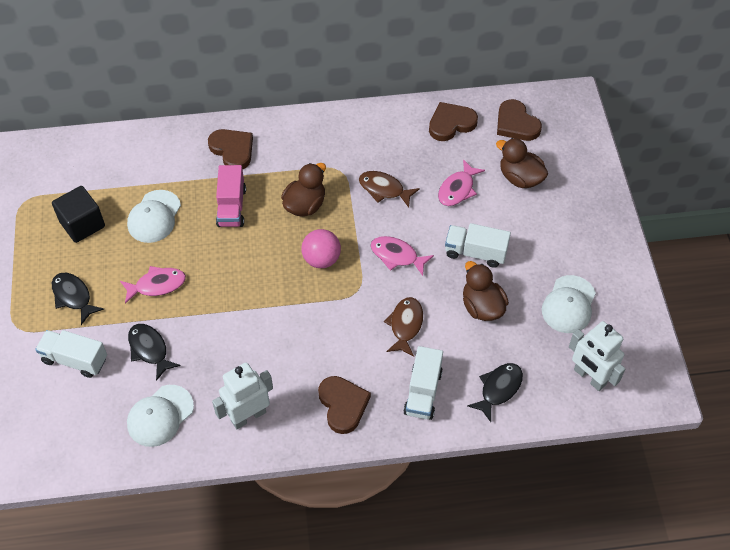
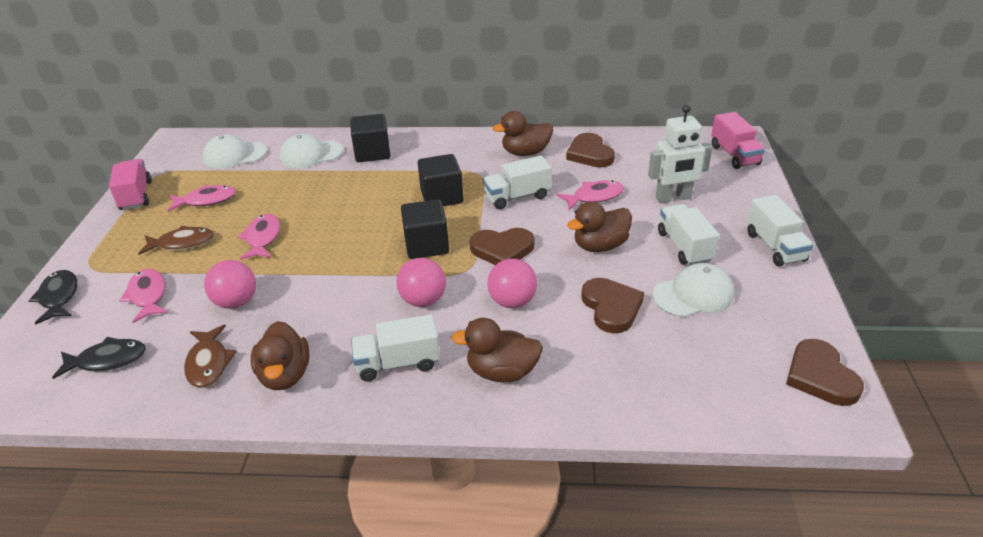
black cube: 1 -> 3
black fish: 3 -> 2
brown duck: 3 -> 4
pink ball: 1 -> 3
pink fish: 3 -> 4
pink truck: 1 -> 2
white robot: 2 -> 1
white truck: 3 -> 4

